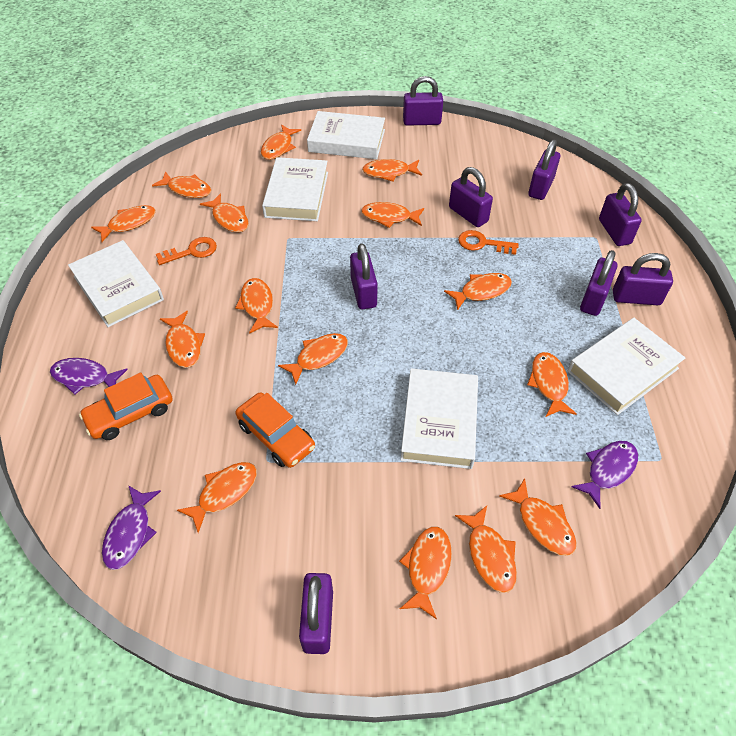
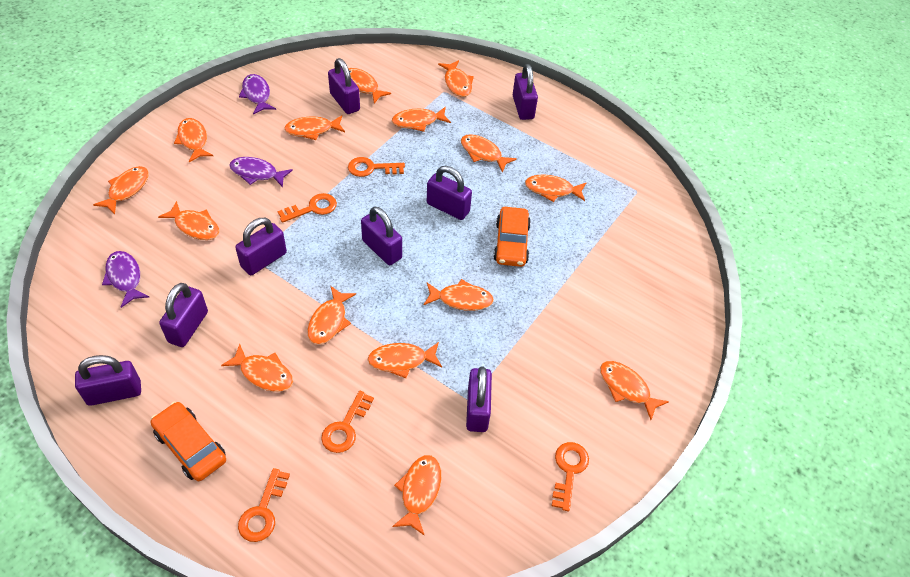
orange key: 2 -> 5
white book: 5 -> 0

